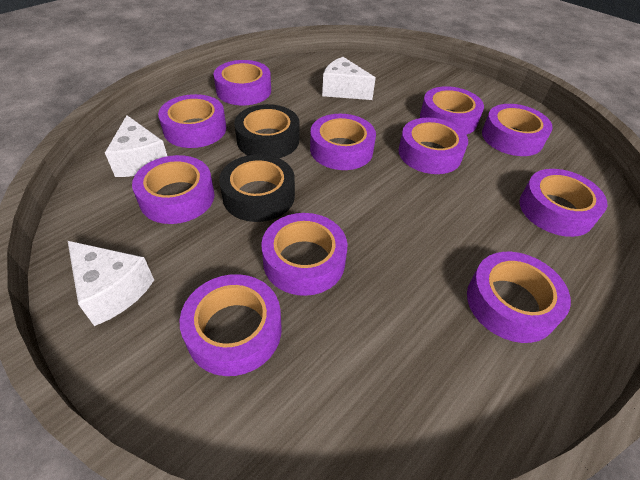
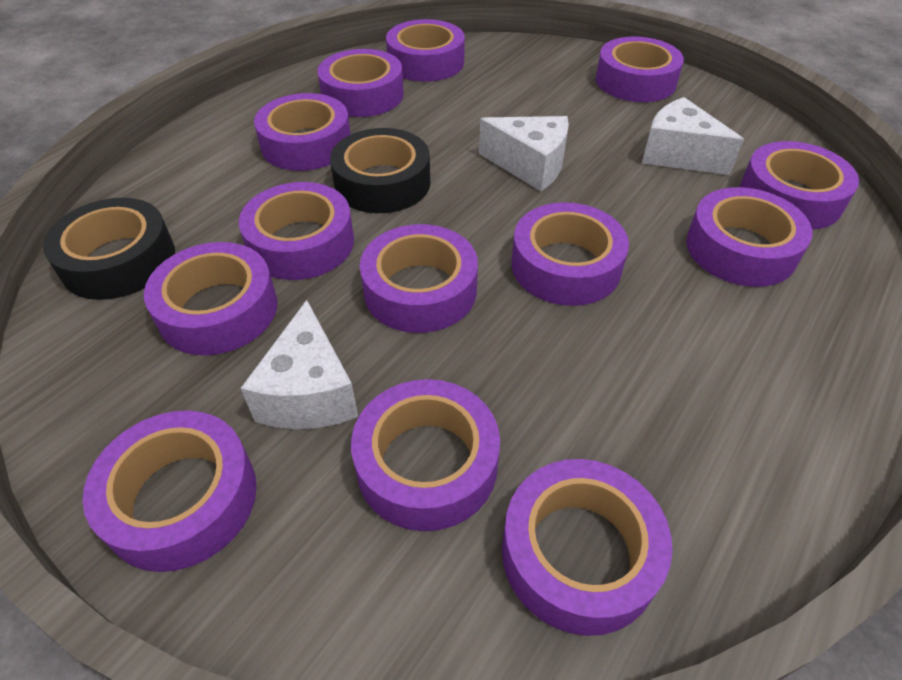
purple tape: 11 -> 13

